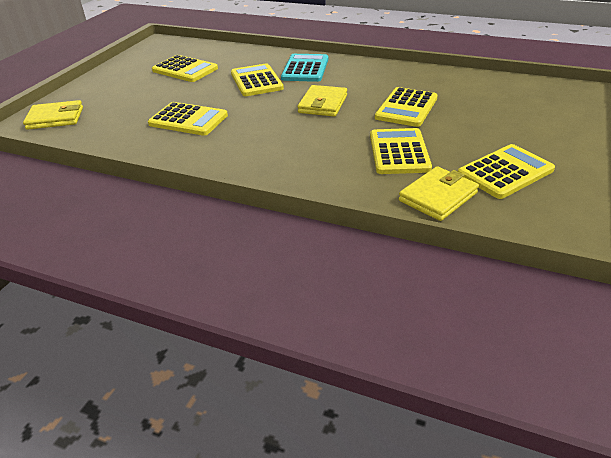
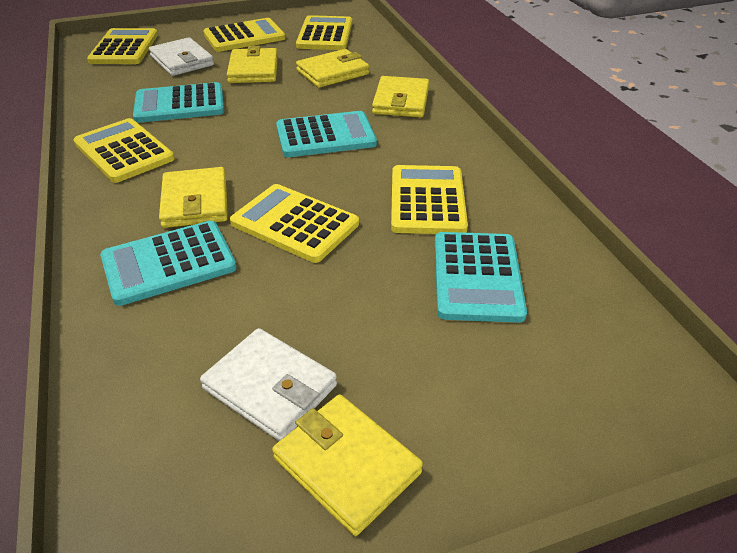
turquoise calculator: 1 -> 4
white wallet: 0 -> 2
yellow wallet: 3 -> 5

